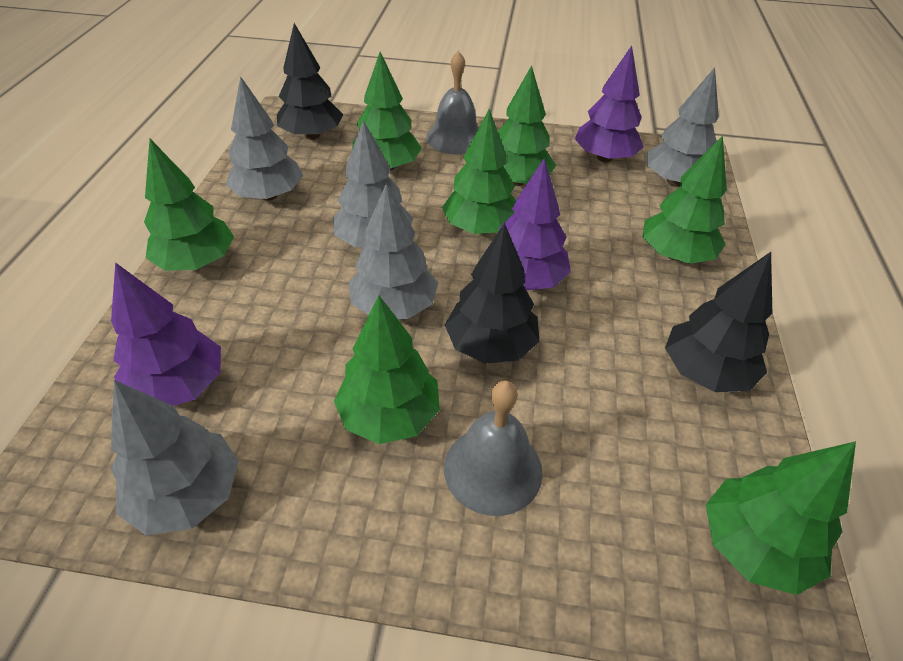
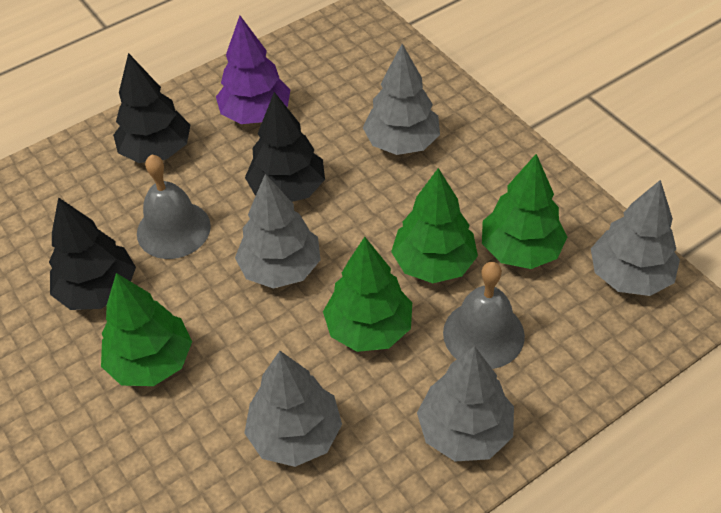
green tree: 7 -> 4
purple tree: 3 -> 1

